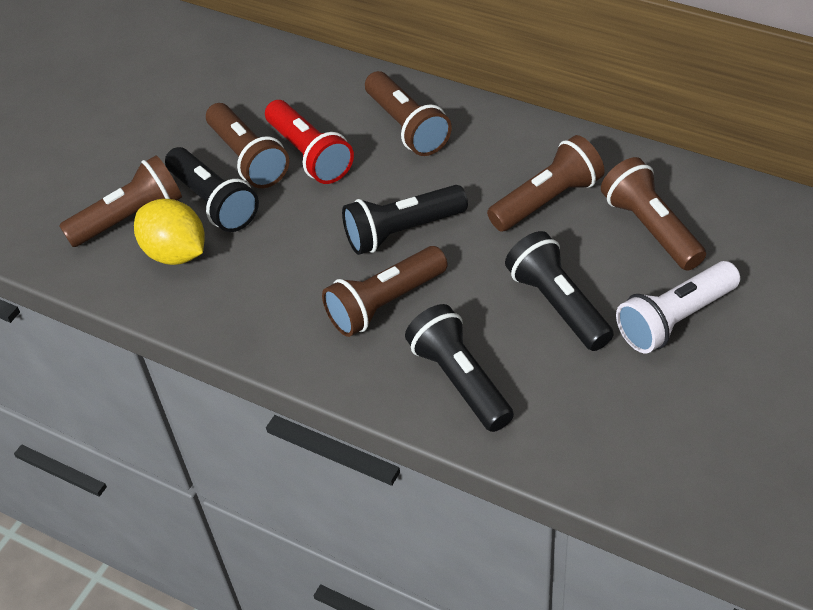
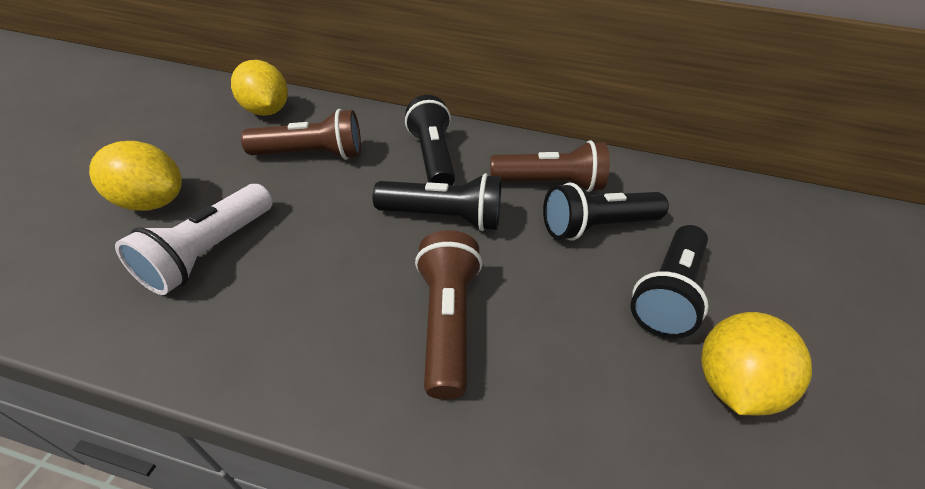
brown flashlight: 6 -> 3
red flashlight: 1 -> 0
yellow lemon: 1 -> 3

